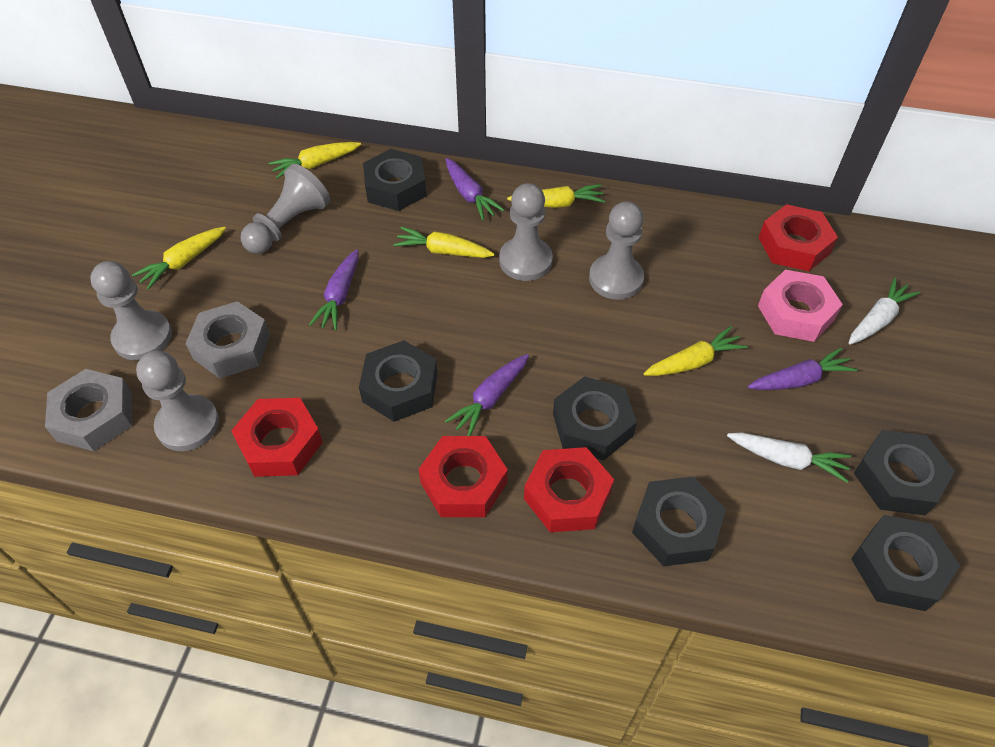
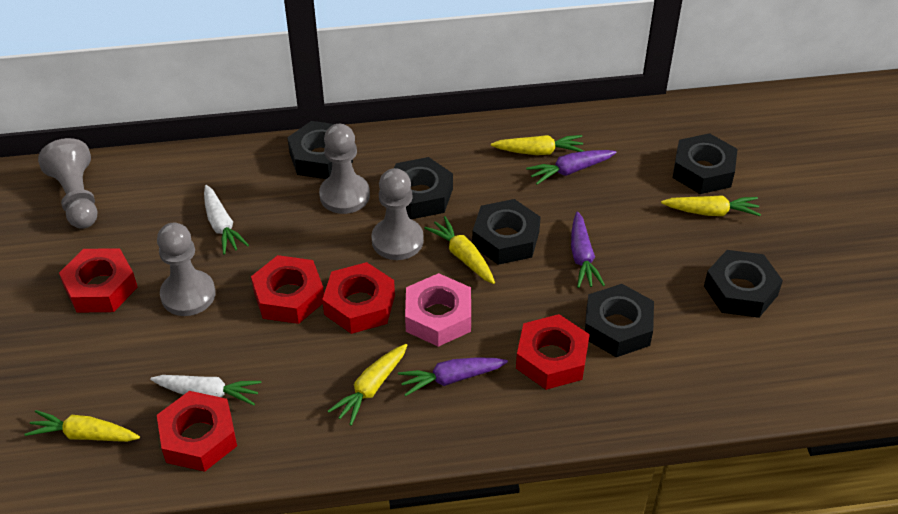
grey nut: 2 -> 0
grey pawn: 5 -> 4
purple carrot: 4 -> 3
red nut: 4 -> 5

